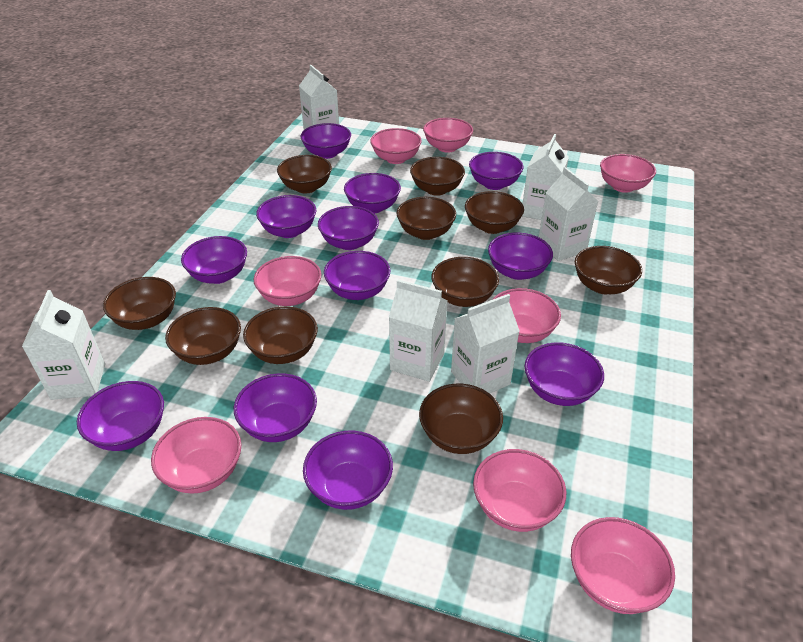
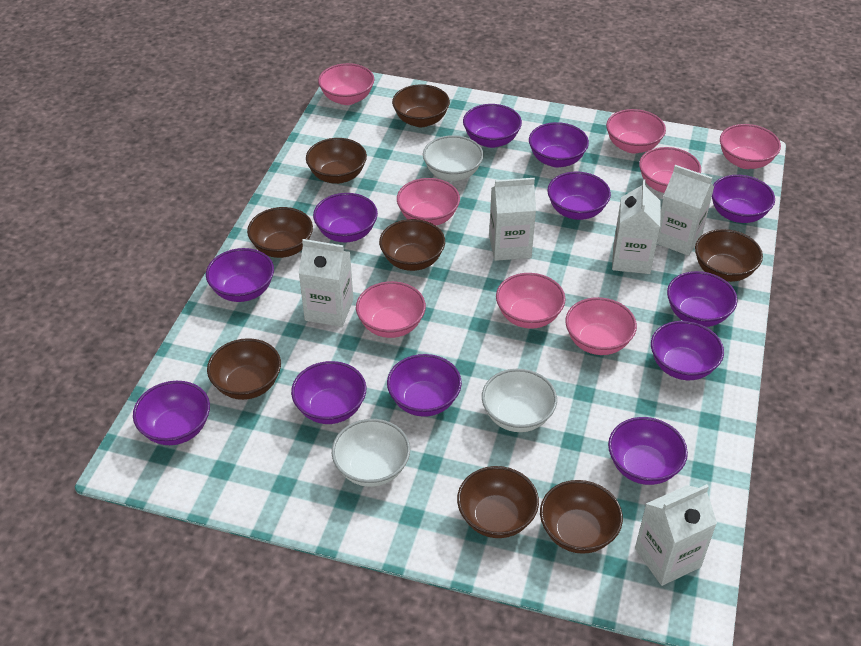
brown bowl: 10 -> 8
white bowl: 0 -> 3
white carton: 6 -> 5

